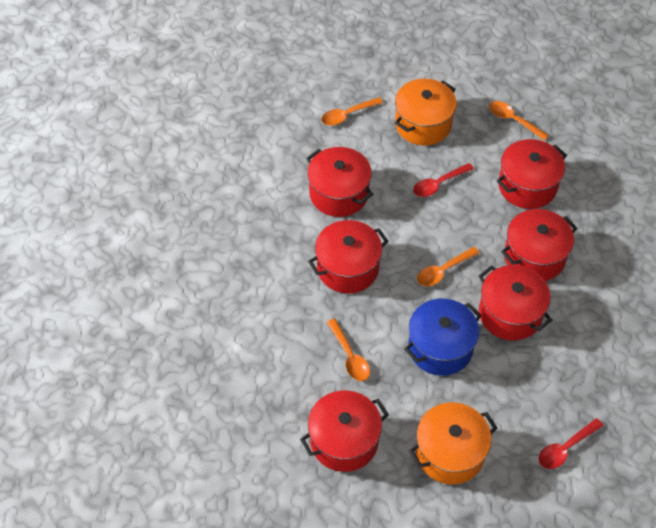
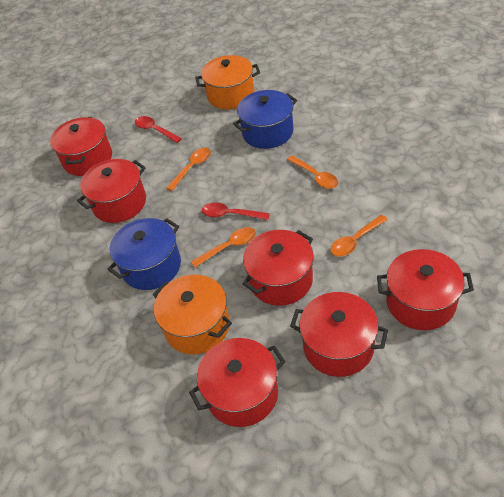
blue pot: 1 -> 2

